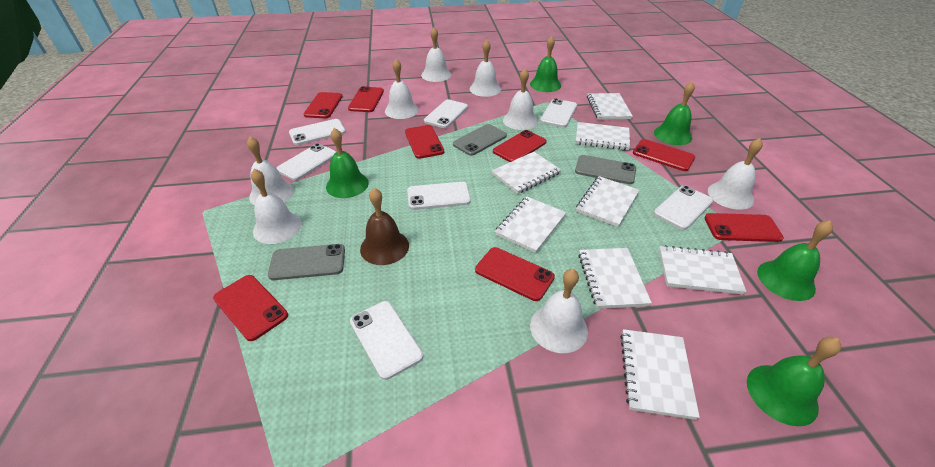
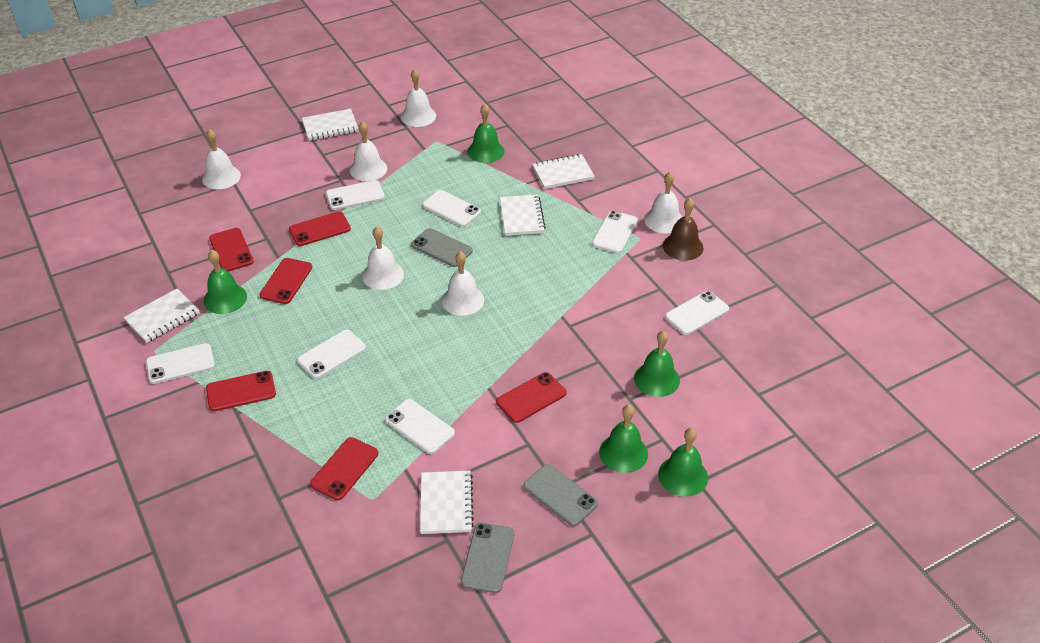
red phone: 8 -> 6
white bell: 8 -> 6
white notebook: 8 -> 5

